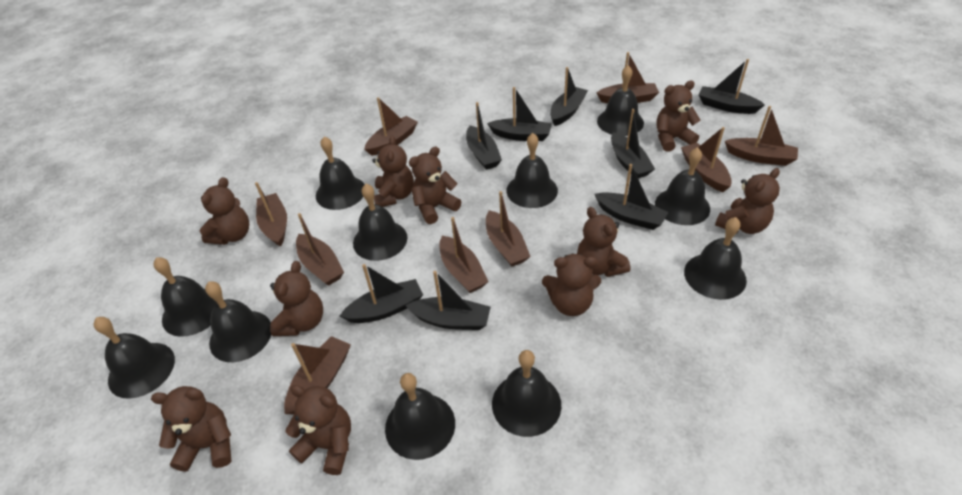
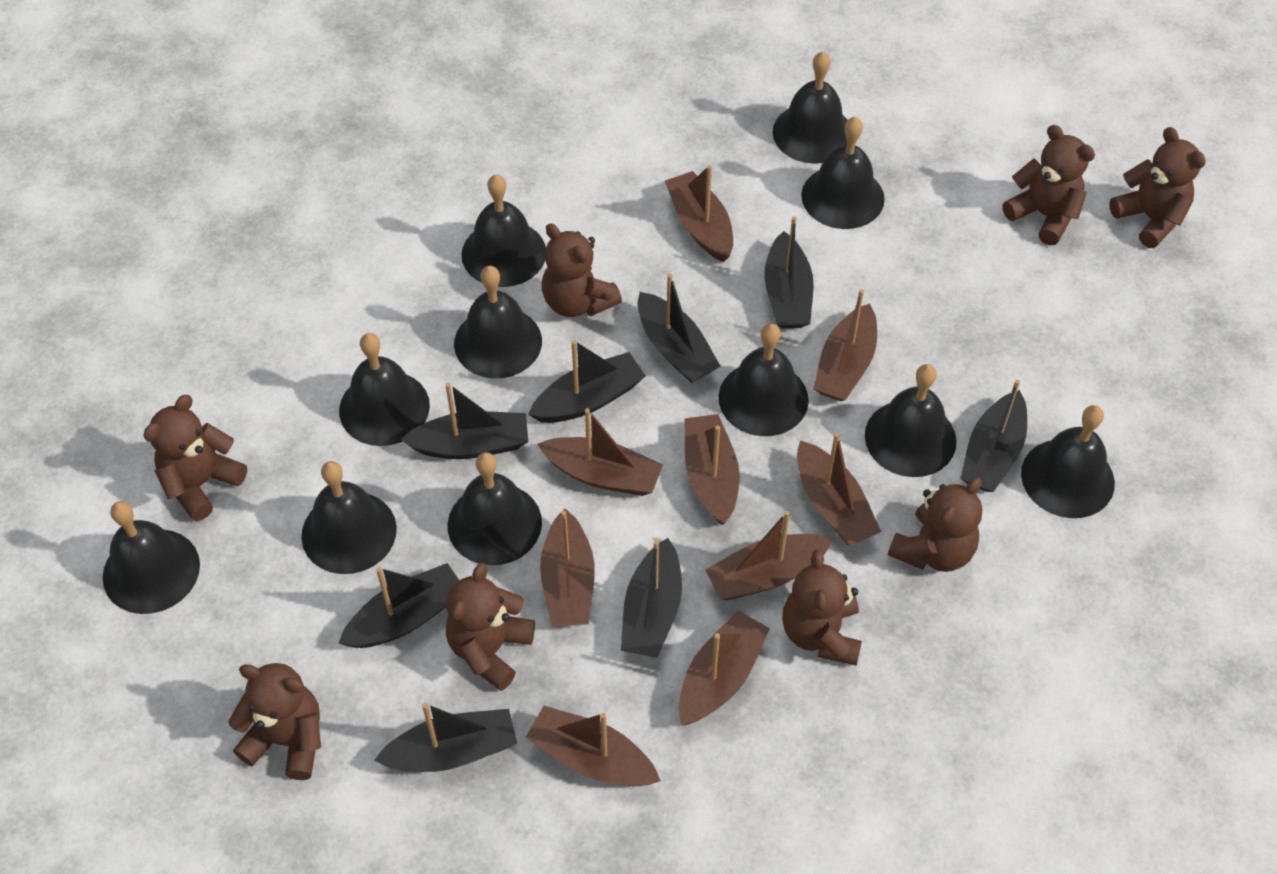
brown teddy bear: 10 -> 8

